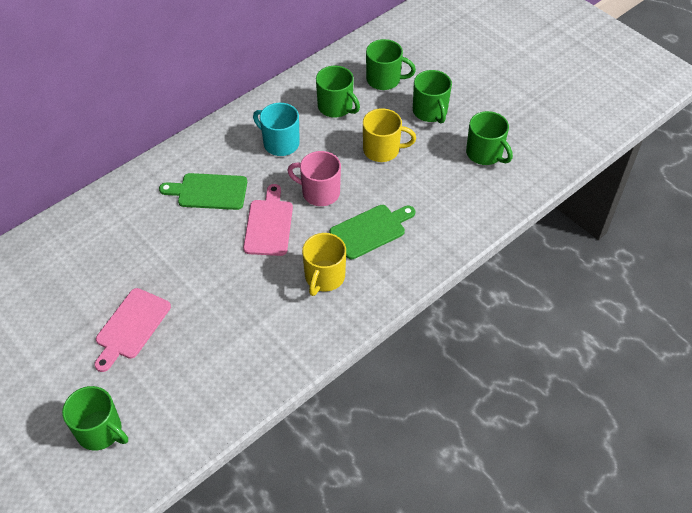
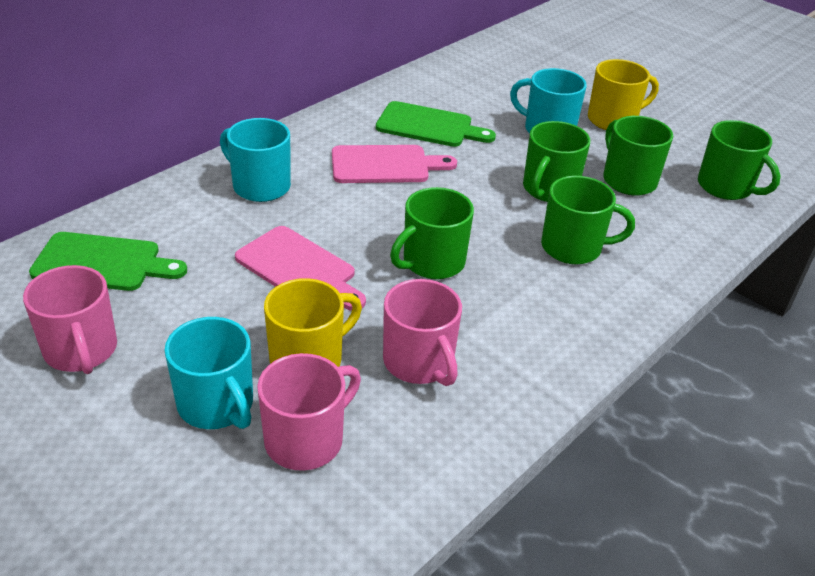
pink mug: 1 -> 3
turquoise mug: 1 -> 3

